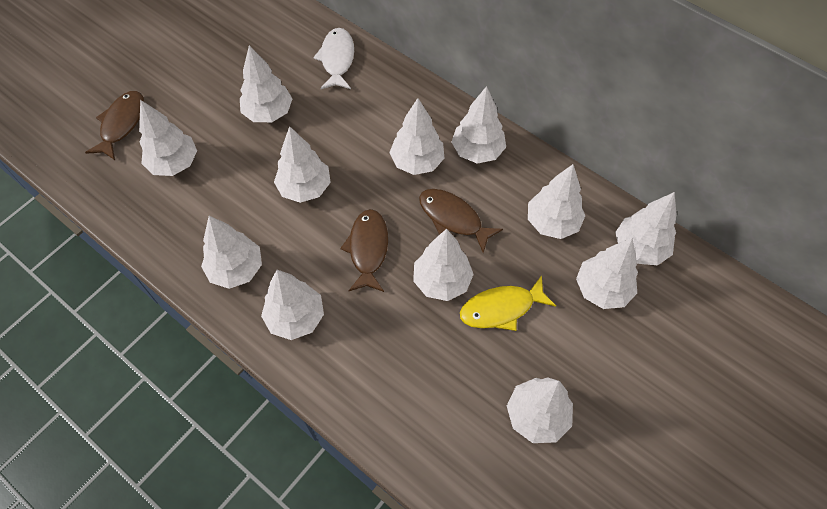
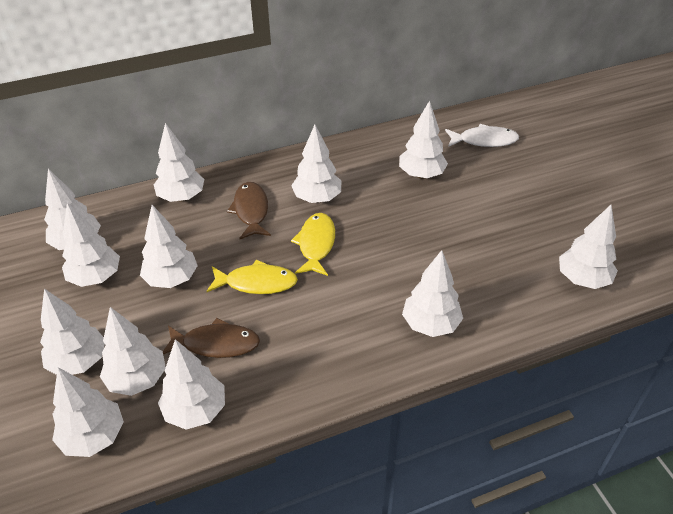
brown fish: 3 -> 2
yellow fish: 1 -> 2

